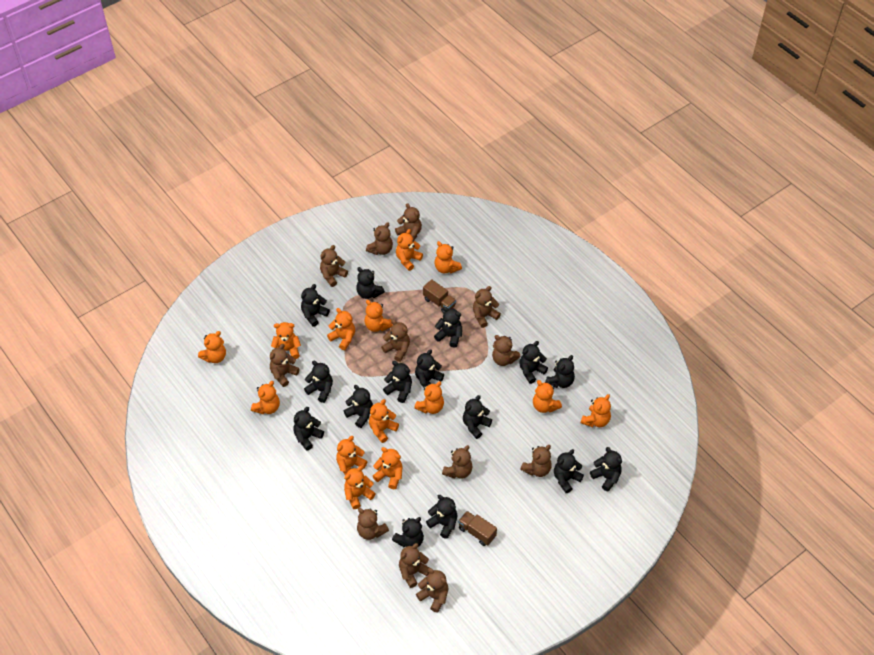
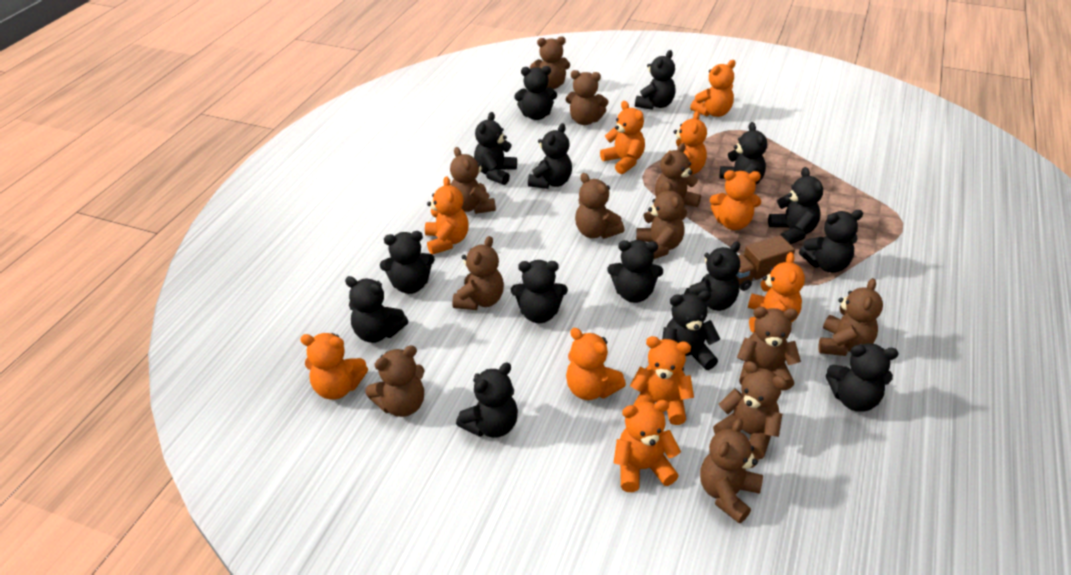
brown truck: 2 -> 1
orange teddy bear: 14 -> 10

